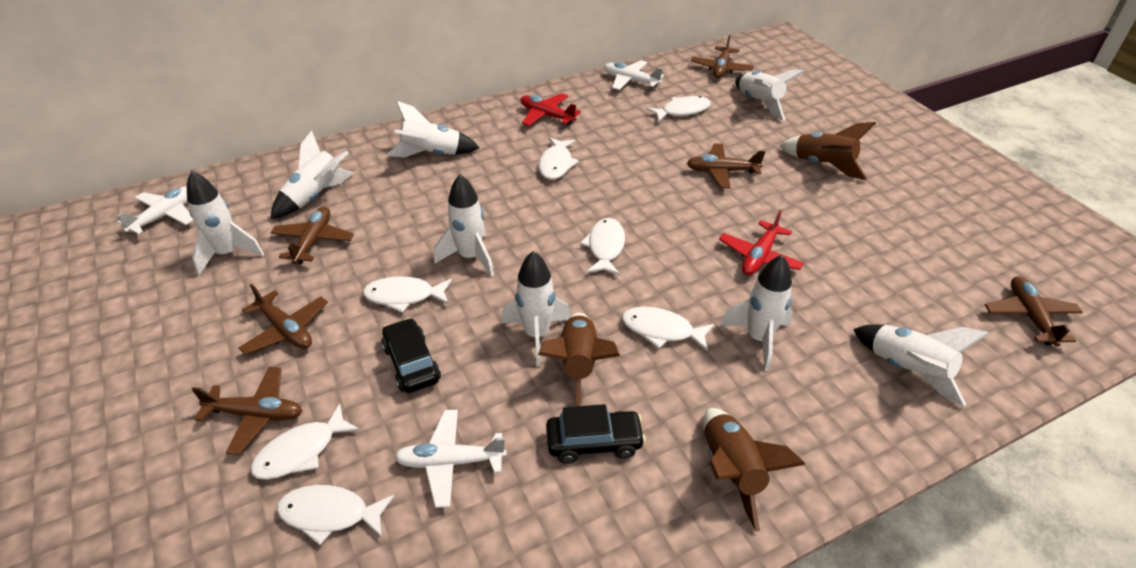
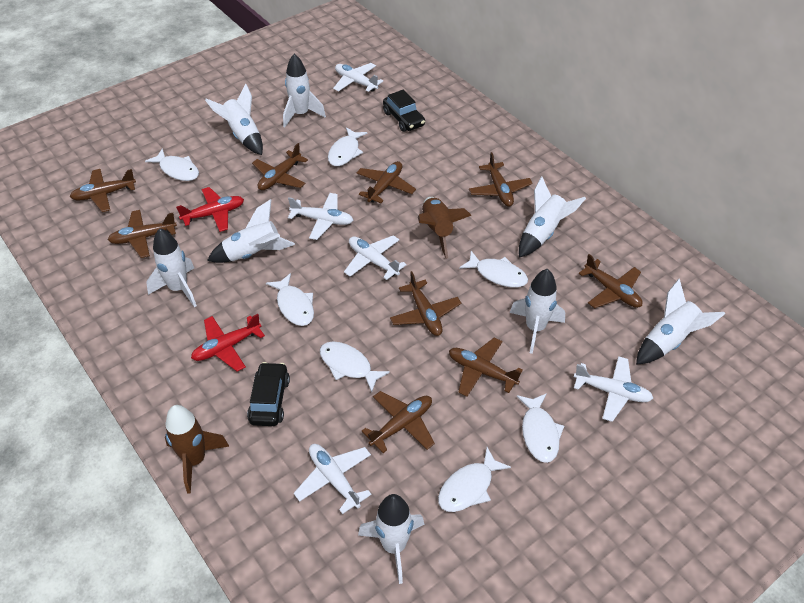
brown plane: 6 -> 9
brown rocket: 3 -> 2
white plane: 3 -> 5

